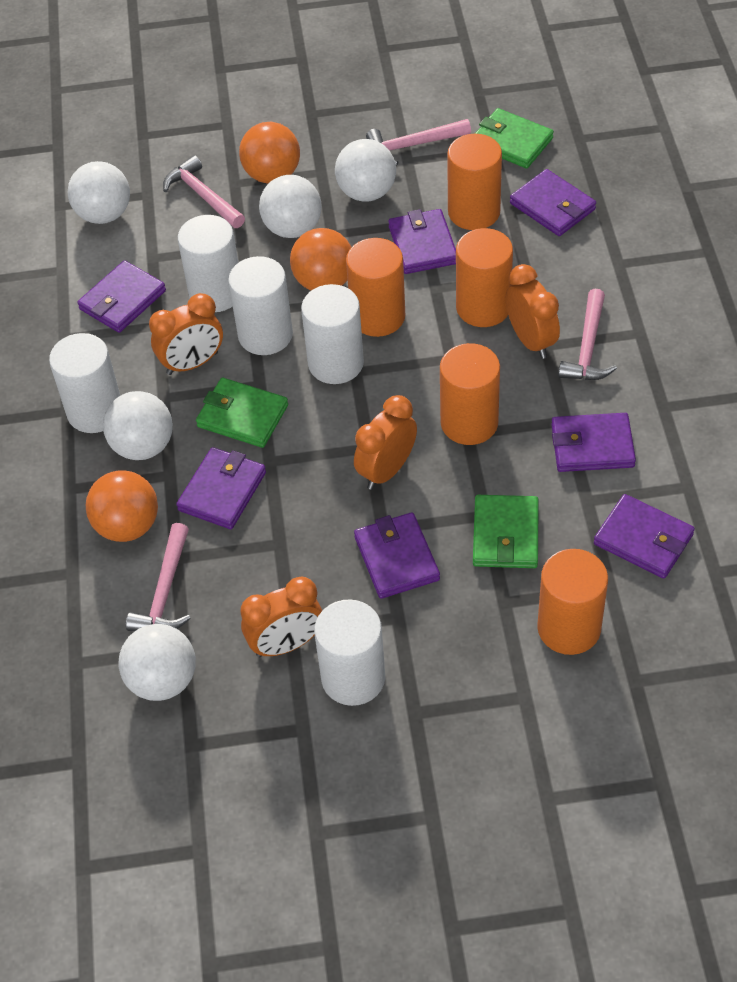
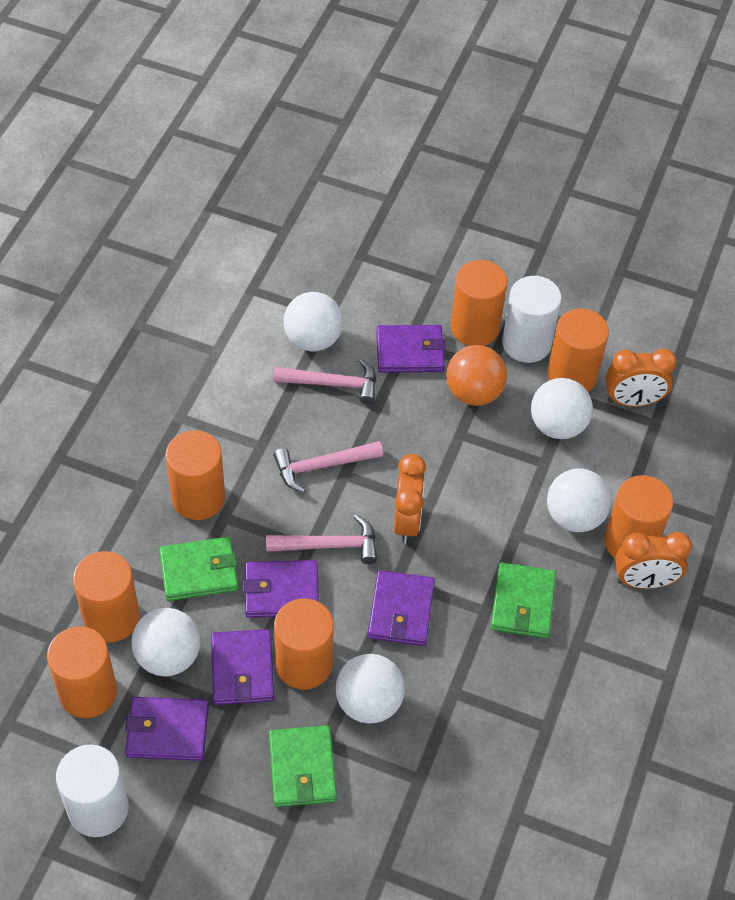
orange ball: 3 -> 1
orange clock: 4 -> 3
orange cylinder: 5 -> 7
pink hammer: 4 -> 3
purple wallet: 7 -> 5
white cylinder: 5 -> 2

